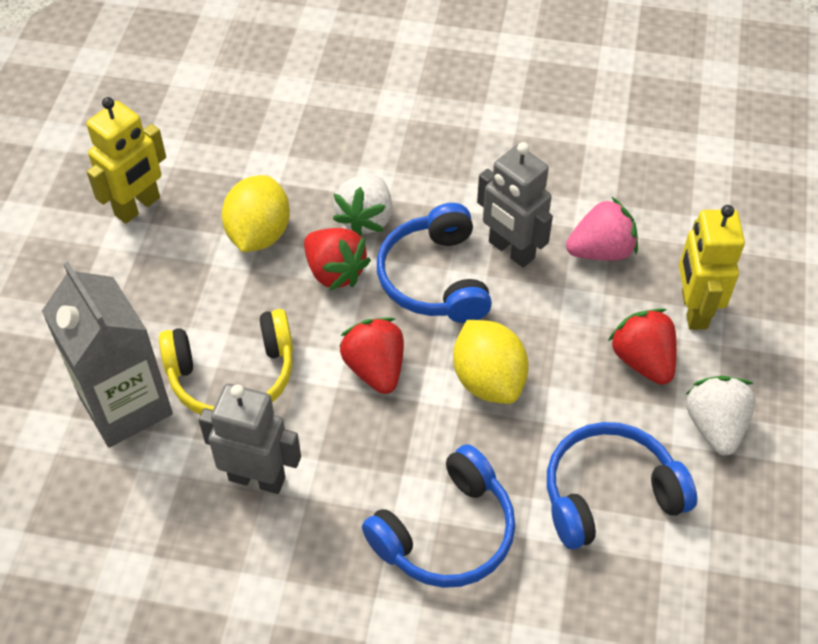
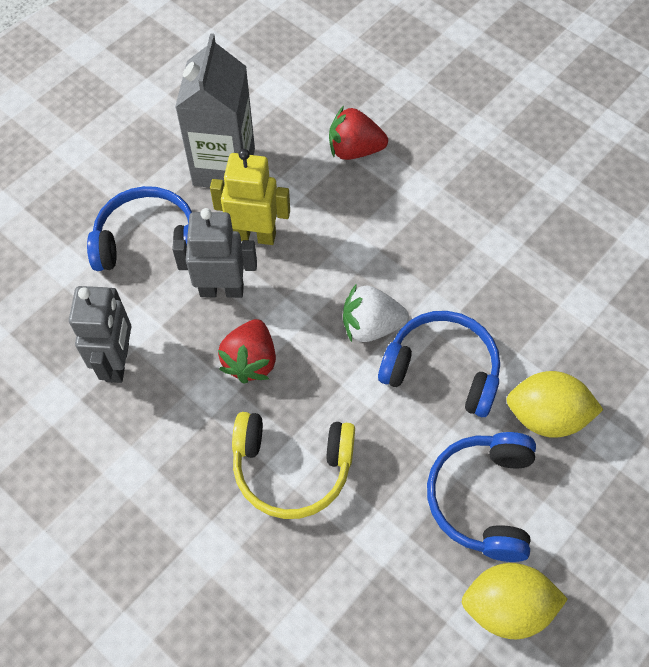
pink strawberry: 1 -> 0
red strawberry: 3 -> 2
white strawberry: 2 -> 1
yellow robot: 2 -> 1

